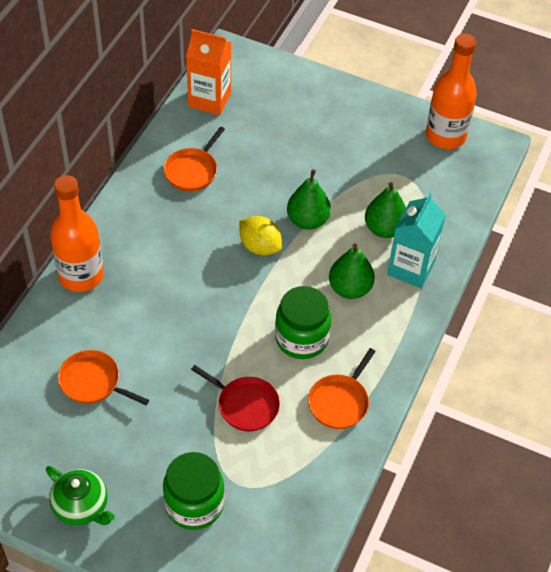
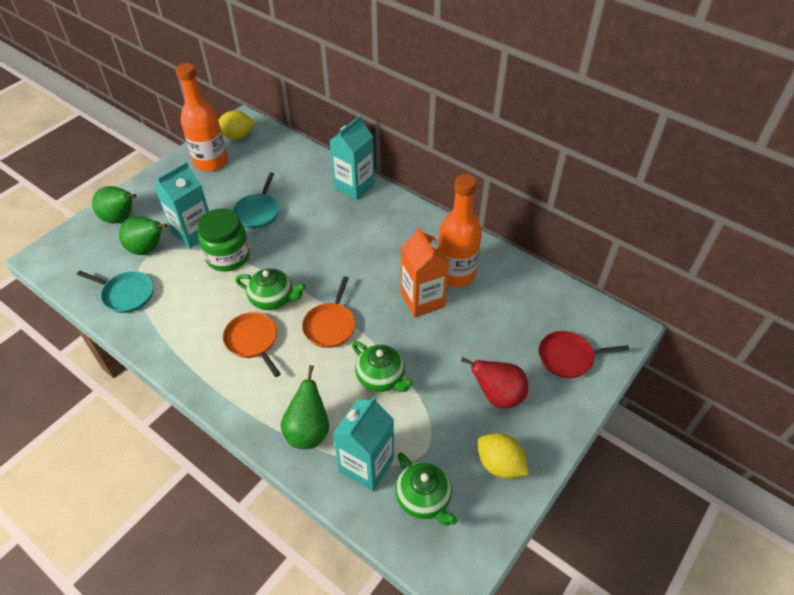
green jar: 2 -> 1
green teapot: 1 -> 3
orange pan: 3 -> 2
red pear: 0 -> 1
turquoise carton: 1 -> 3
turquoise pan: 0 -> 2
yellow lemon: 1 -> 2

